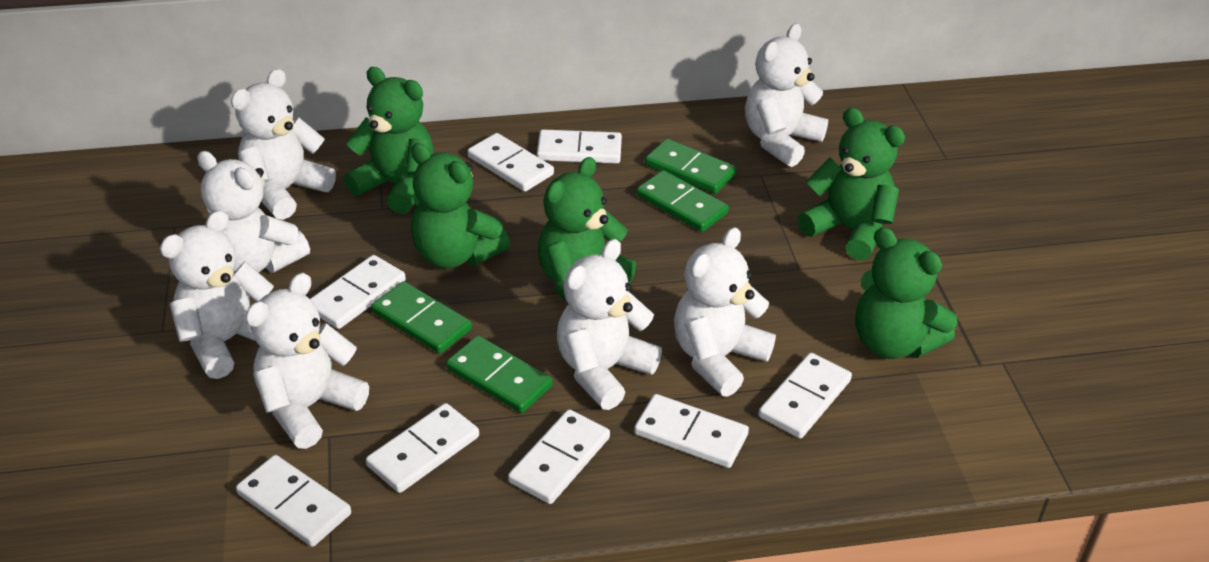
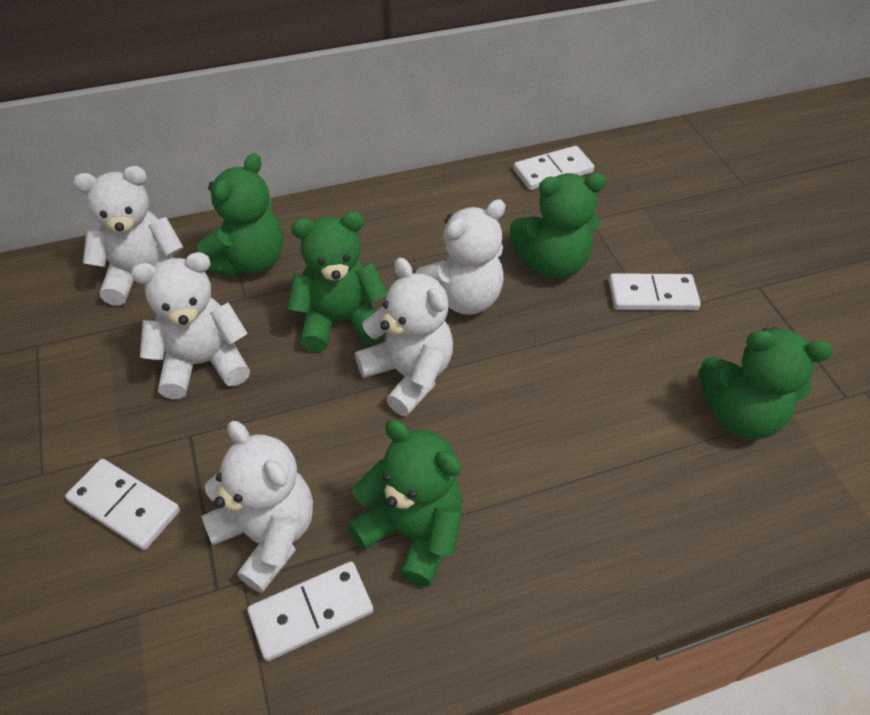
green domino: 4 -> 0
white domino: 8 -> 4
white teddy bear: 7 -> 5

